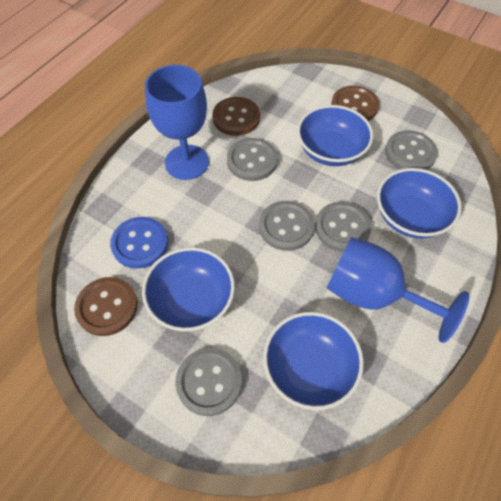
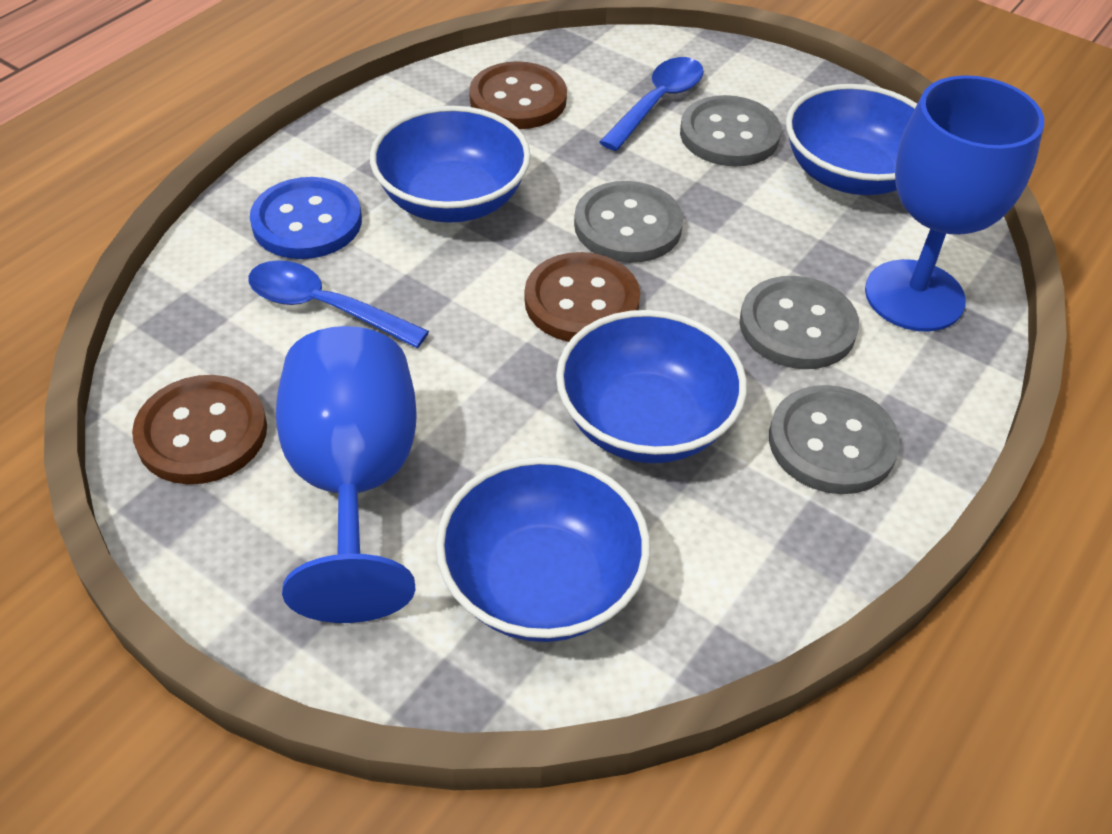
blue spoon: 0 -> 2
grey button: 5 -> 4

